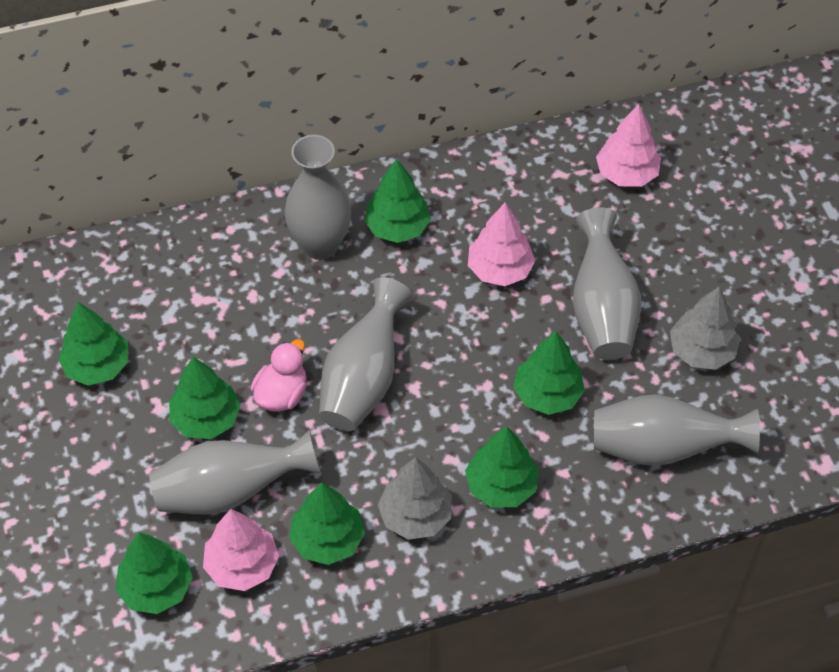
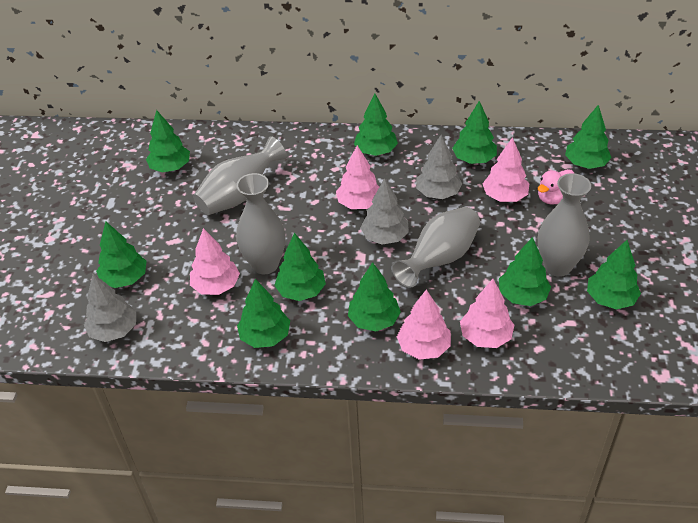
green tree: 7 -> 10
grey tree: 2 -> 3
grey vase: 5 -> 4
pink tree: 3 -> 5

